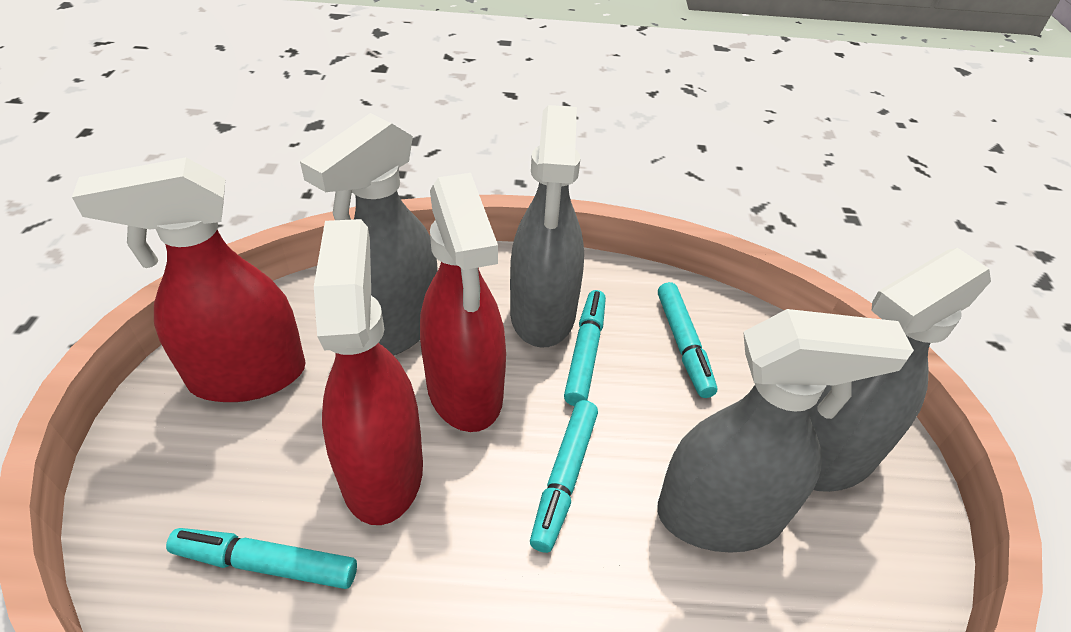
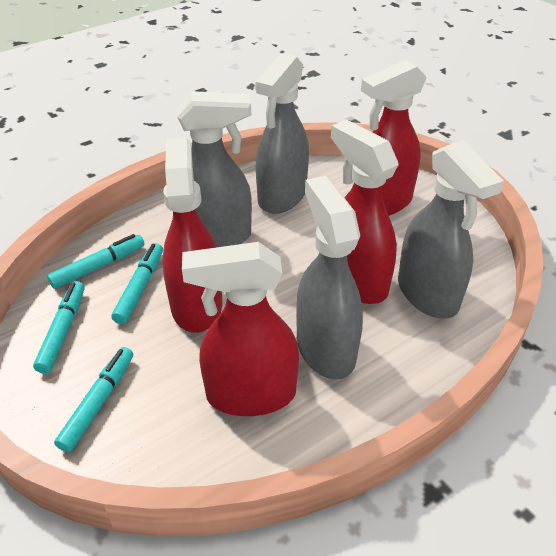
red spray bottle: 3 -> 4

